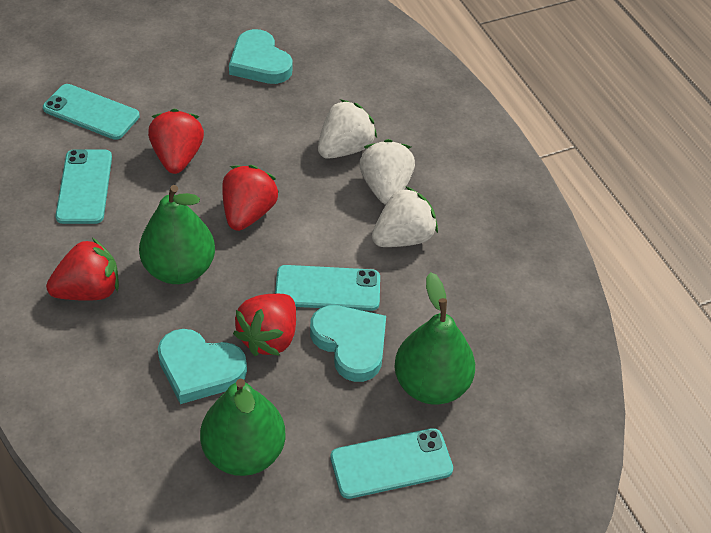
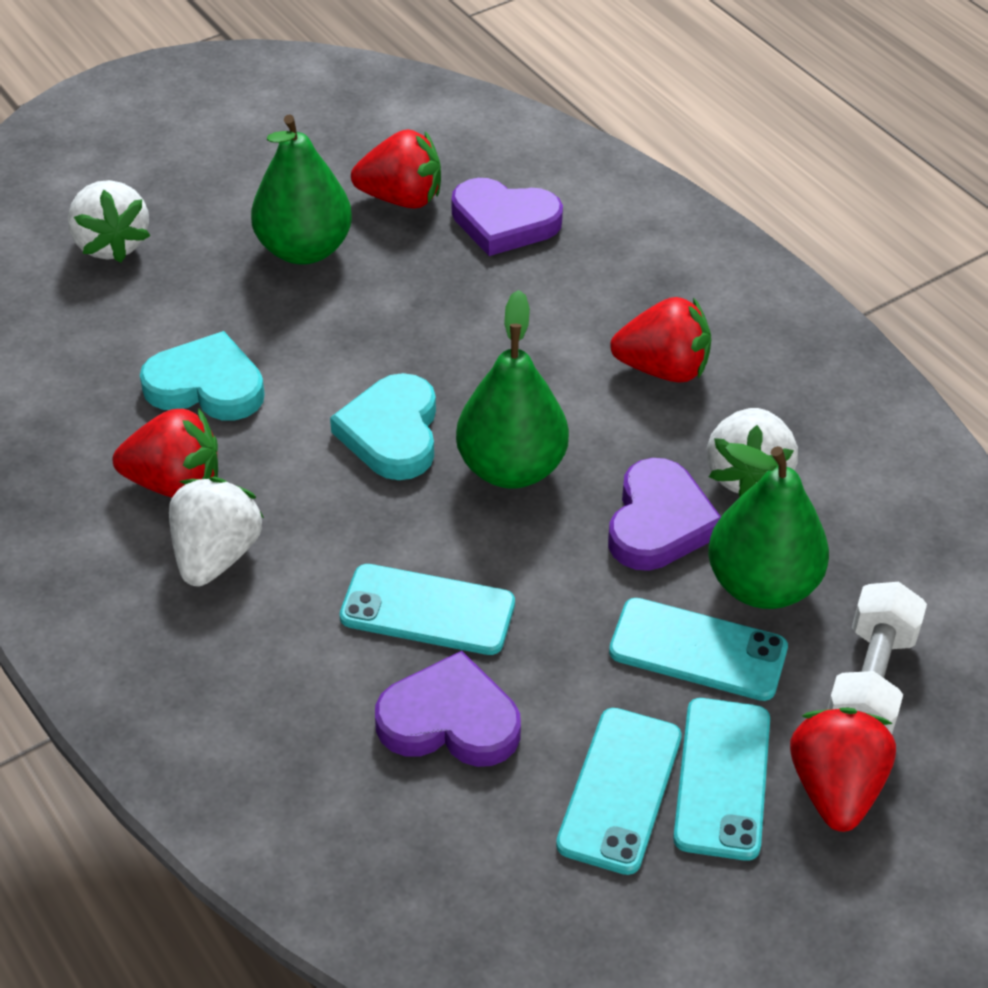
purple heart: 0 -> 3
turquoise heart: 3 -> 2
white dumbbell: 0 -> 1

